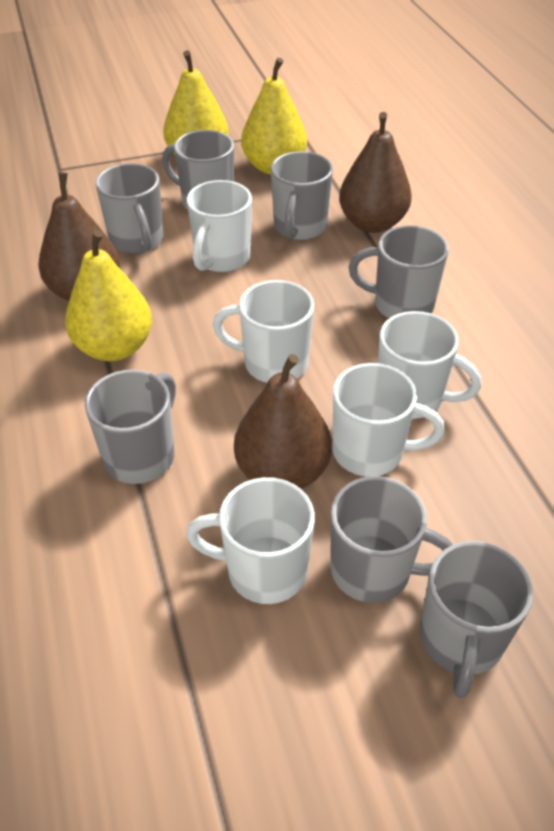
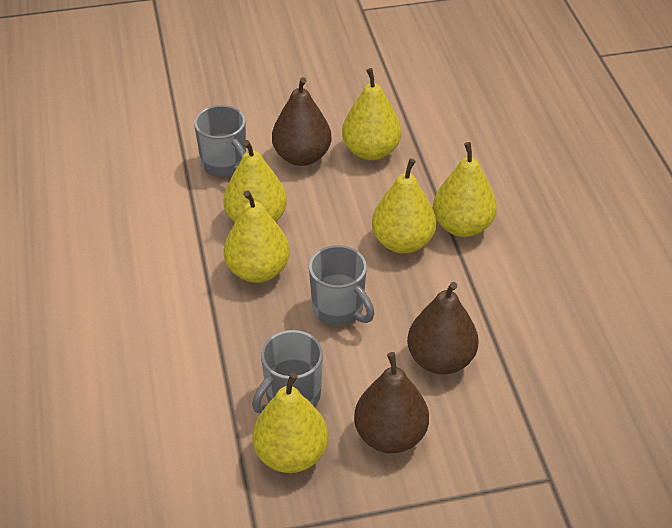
grey mug: 7 -> 3
white mug: 5 -> 0
yellow pear: 3 -> 6

